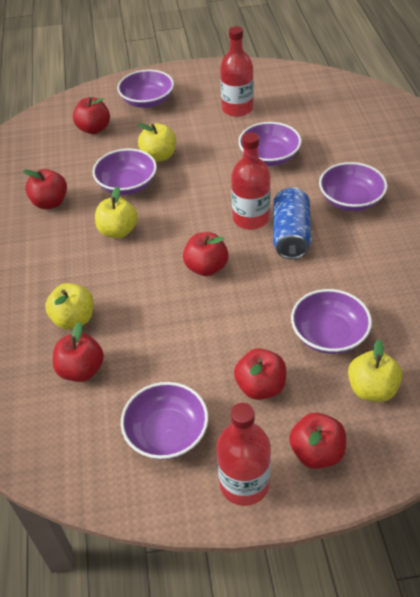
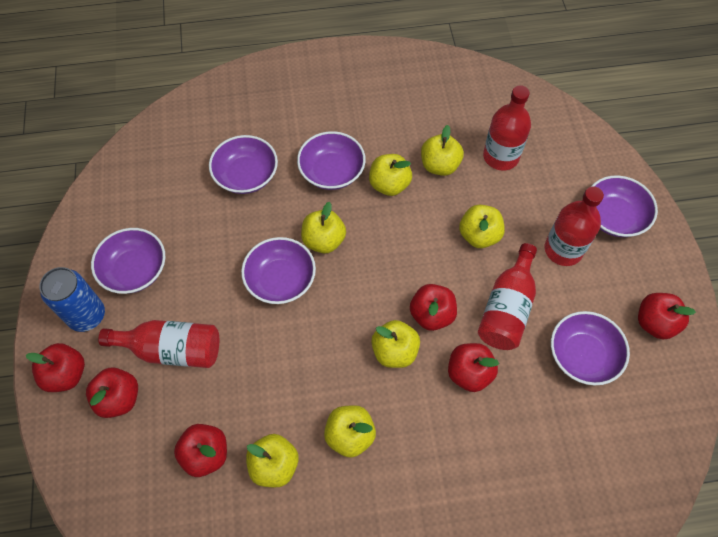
red bottle: 3 -> 4
yellow apple: 4 -> 7

